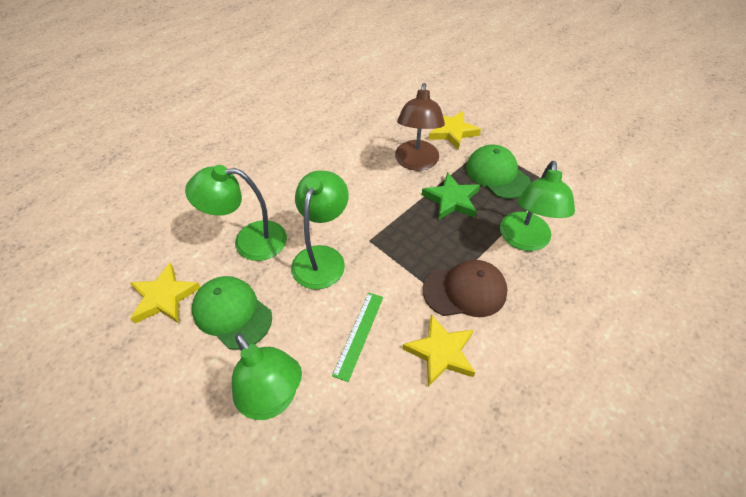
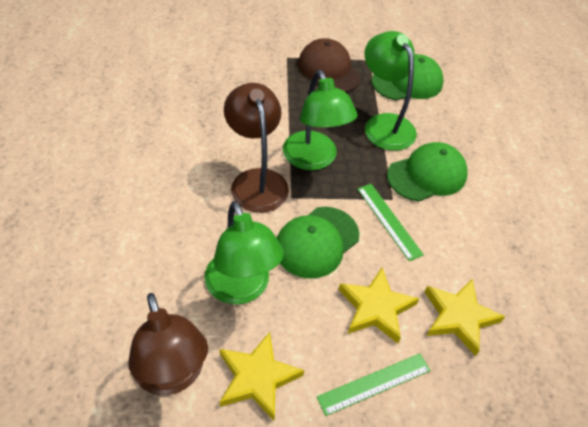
brown lamp: 1 -> 2
green cap: 2 -> 3
green lamp: 4 -> 3
green ruler: 1 -> 2
green star: 1 -> 0

